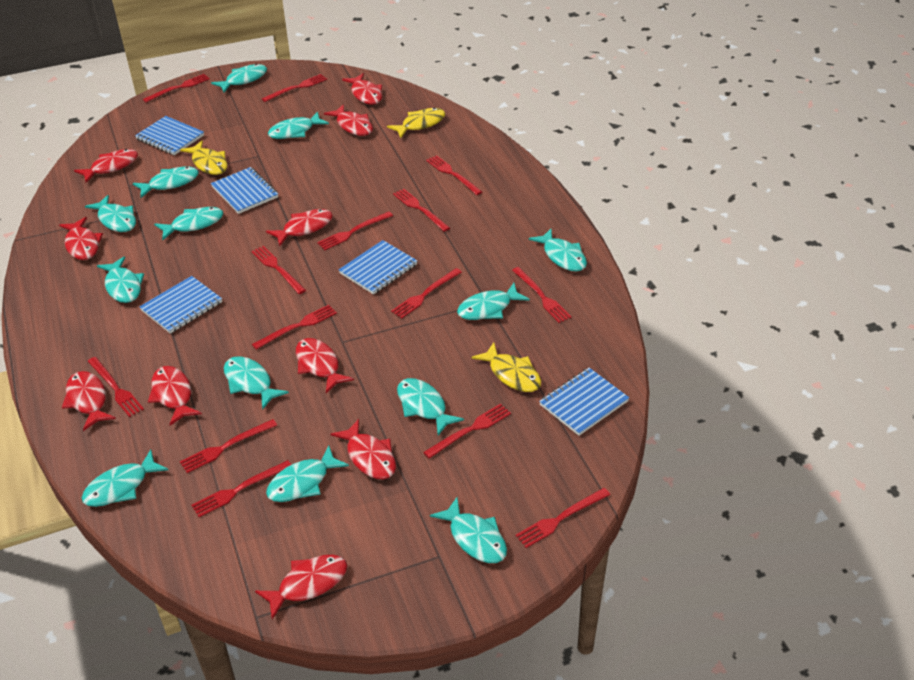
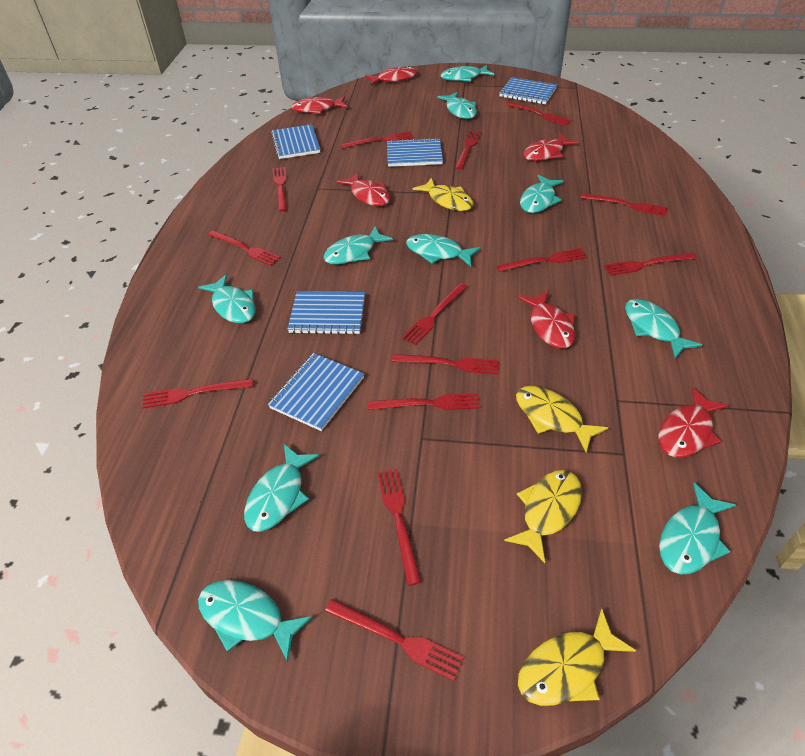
red fish: 10 -> 6
turquoise fish: 13 -> 10
yellow fish: 3 -> 4

